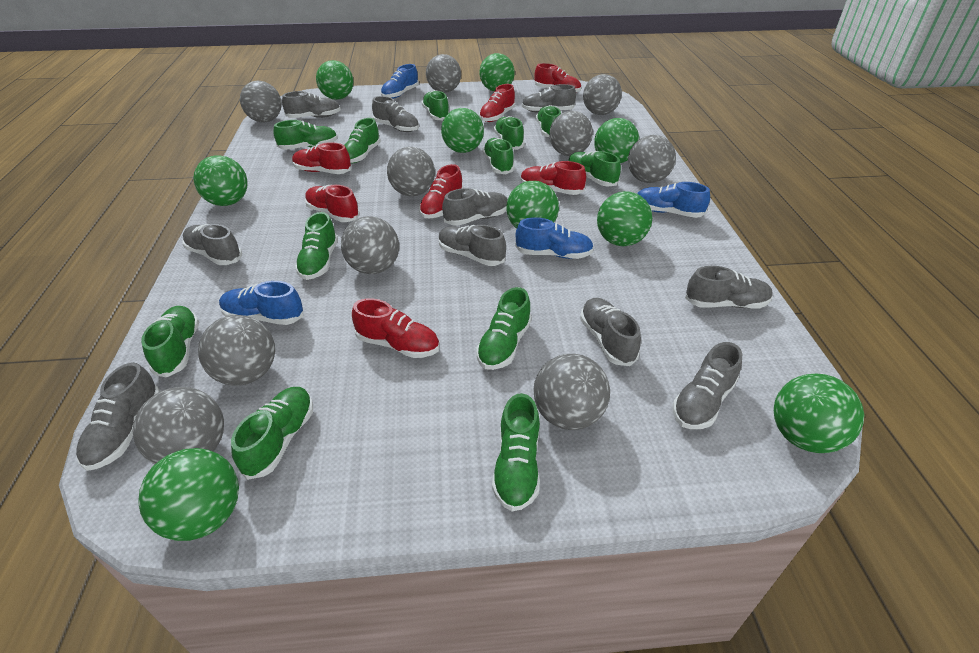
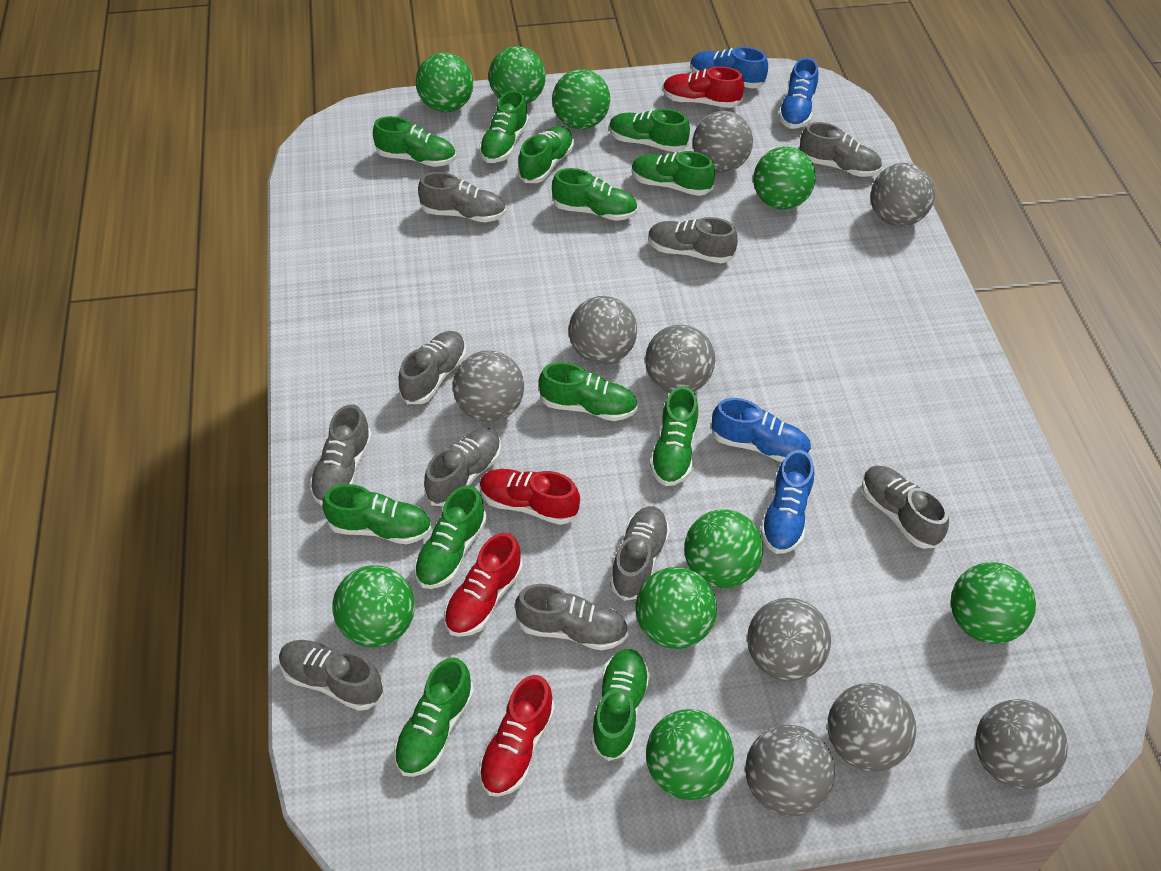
grey ball: 10 -> 9
red shoe: 7 -> 4

